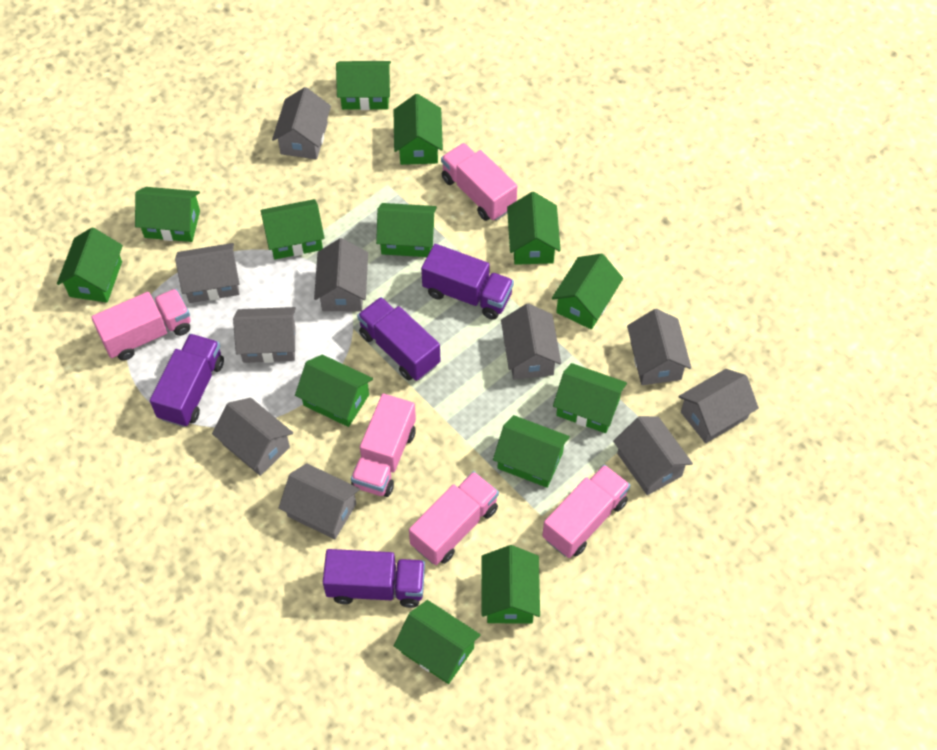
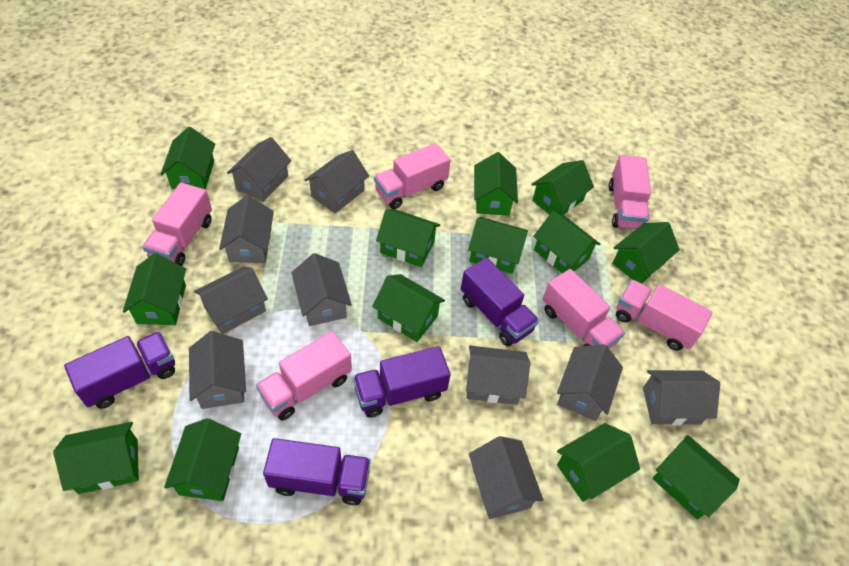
pink truck: 5 -> 6

